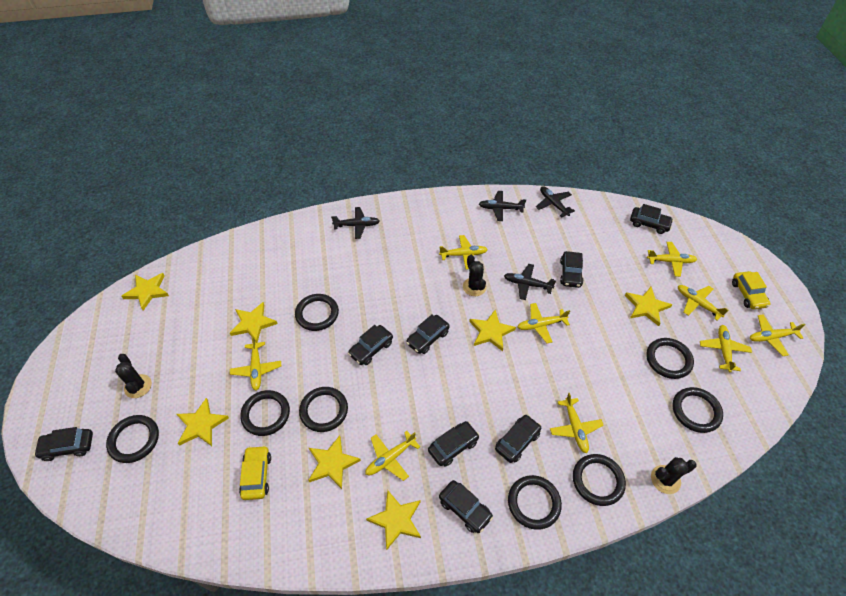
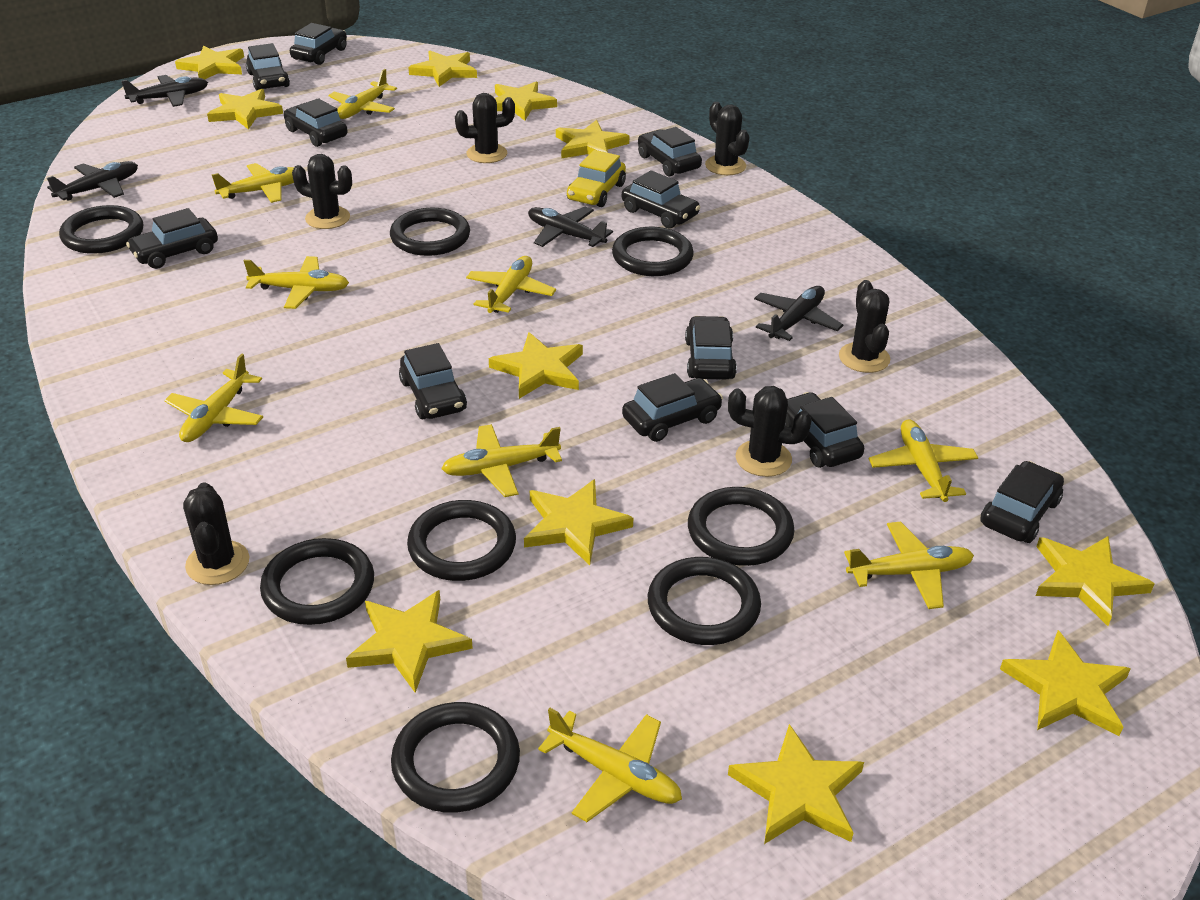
black cactus: 3 -> 6
black car: 8 -> 11
yellow car: 2 -> 1
yellow star: 7 -> 11

